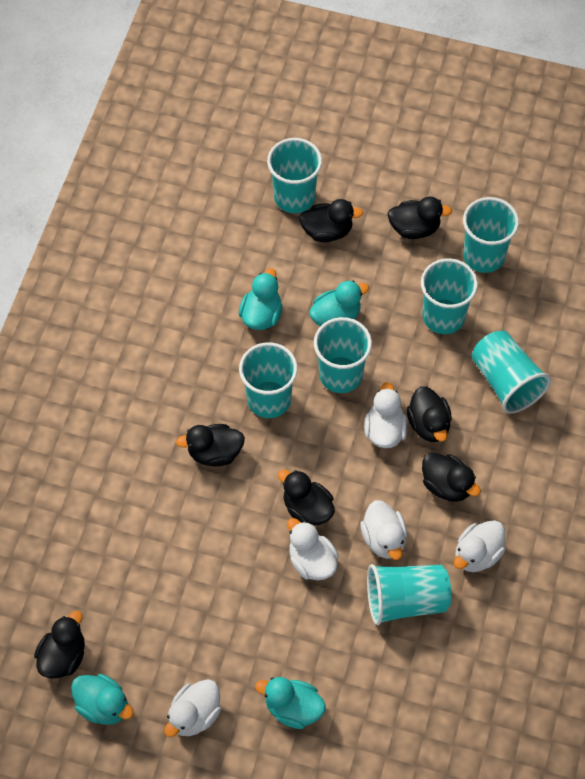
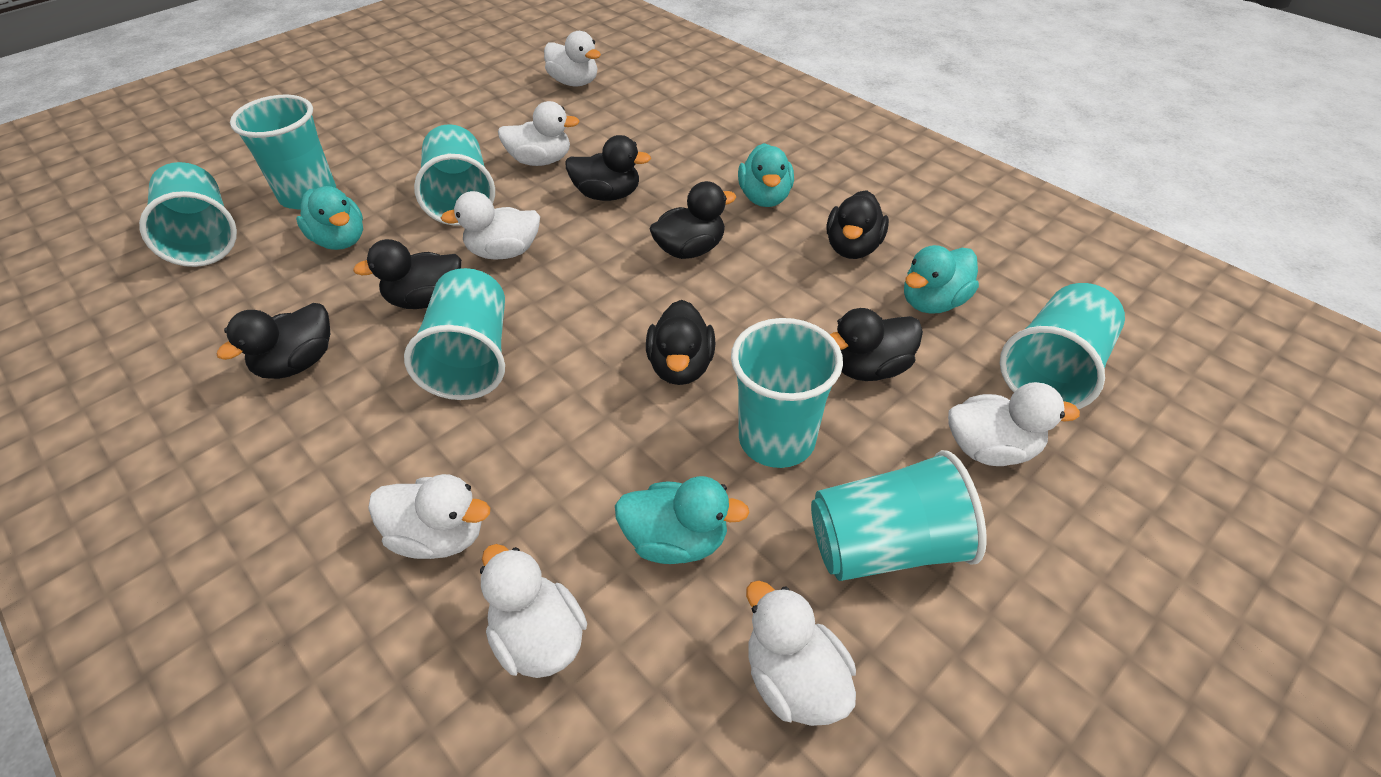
white duck: 5 -> 7

